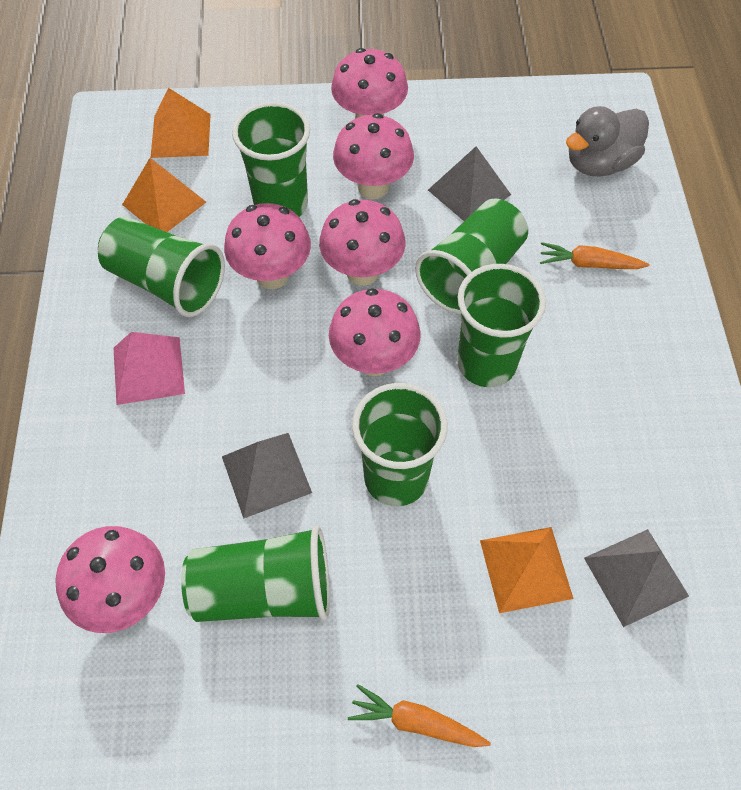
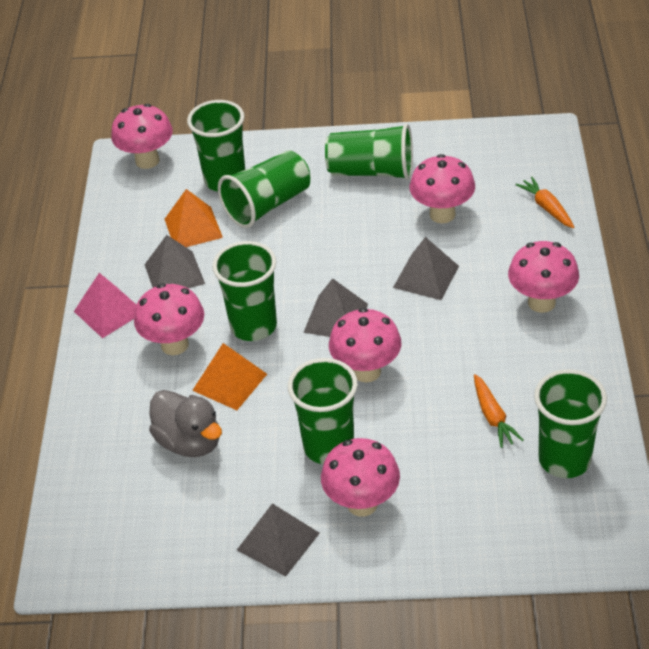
grey pyramid: 3 -> 4
orange pyramid: 3 -> 2

